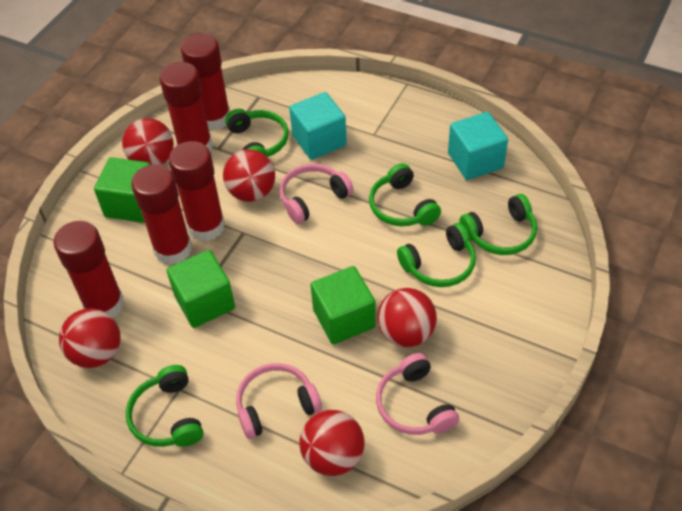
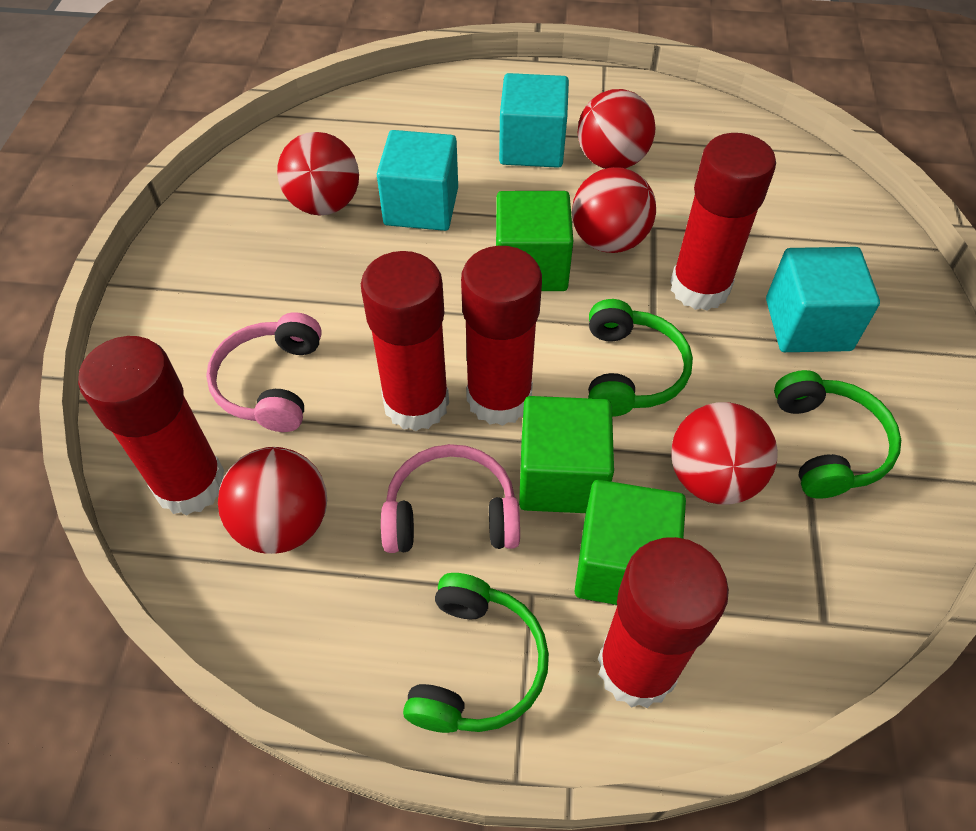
green headphones: 5 -> 3
pink headphones: 3 -> 2
turquoise cube: 2 -> 3

